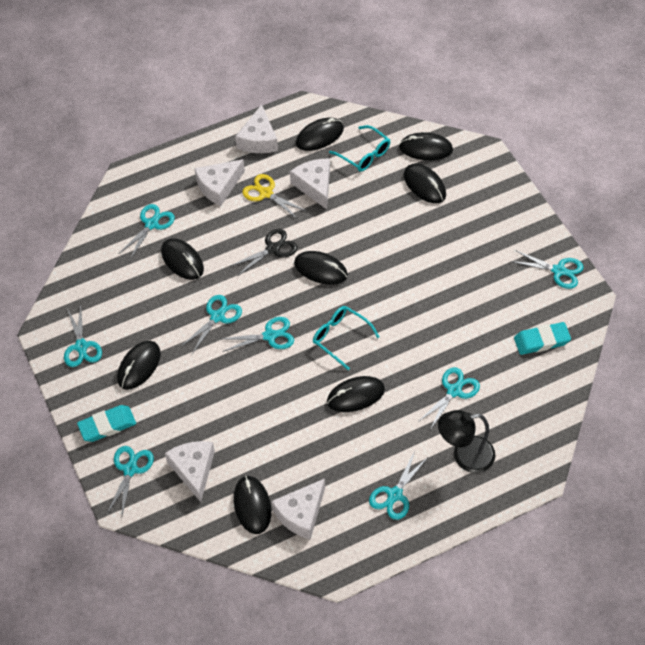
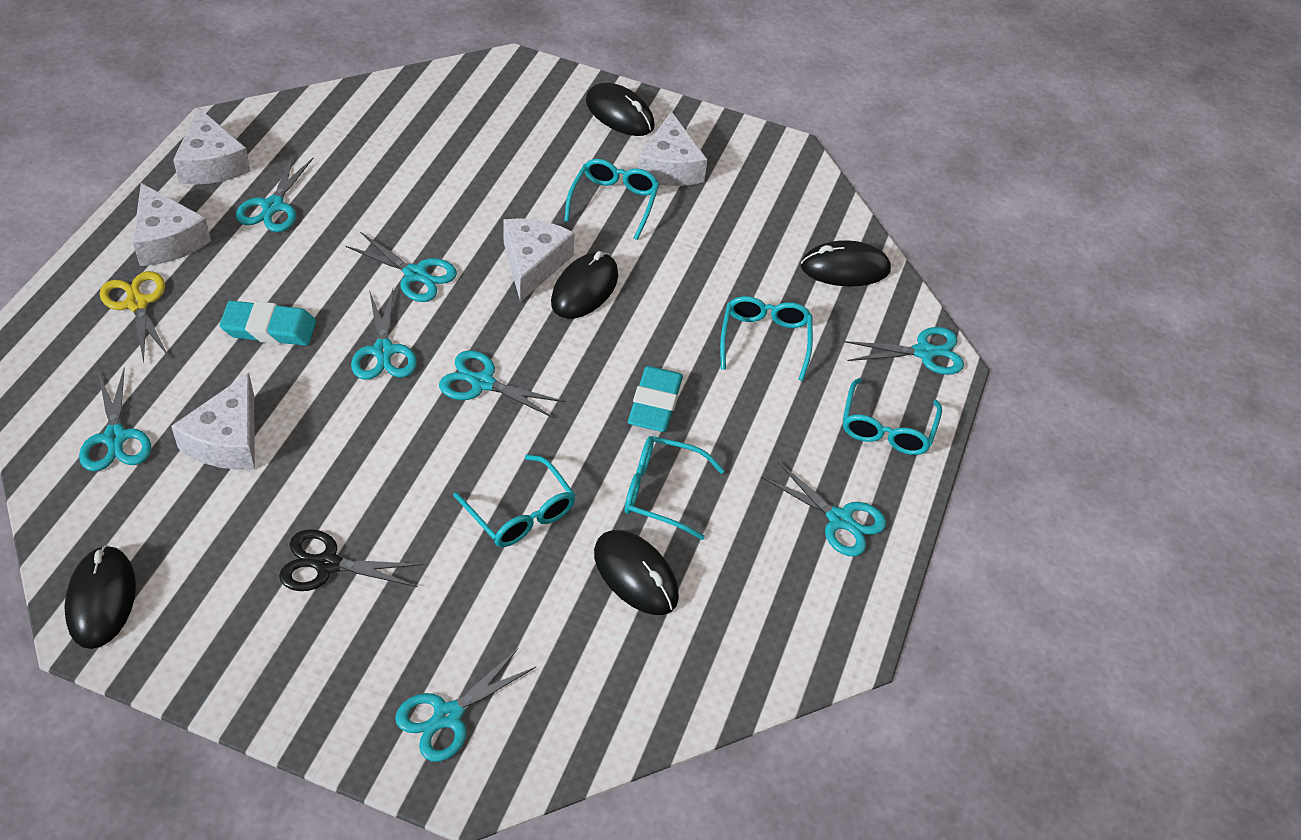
black lamp: 1 -> 0
black mouse: 8 -> 5
turquoise glasses: 2 -> 5

